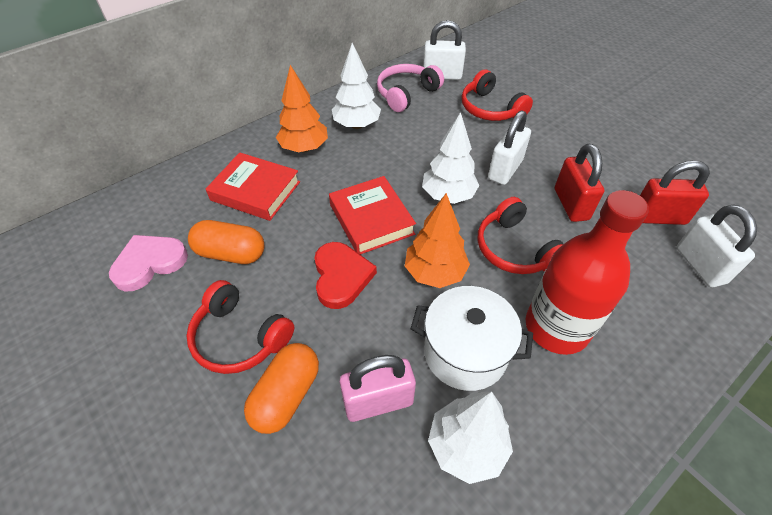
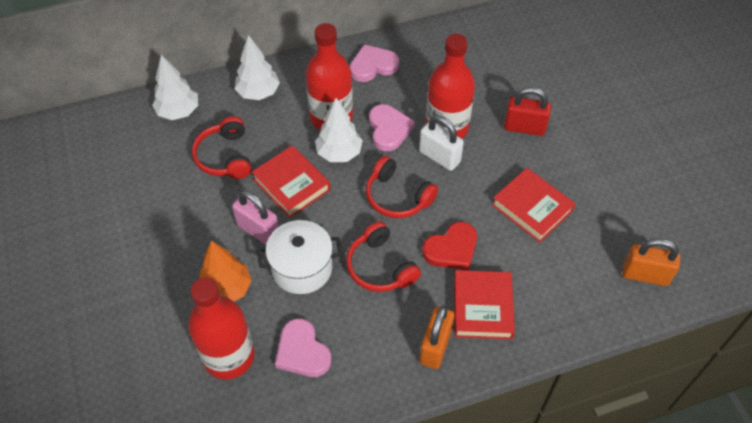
orange capsule: 2 -> 0
orange padlock: 0 -> 2
orange tree: 2 -> 1
pink headphones: 1 -> 0
pink heart: 1 -> 3
red book: 2 -> 3
red bottle: 1 -> 3
red padlock: 2 -> 1
white padlock: 3 -> 1

